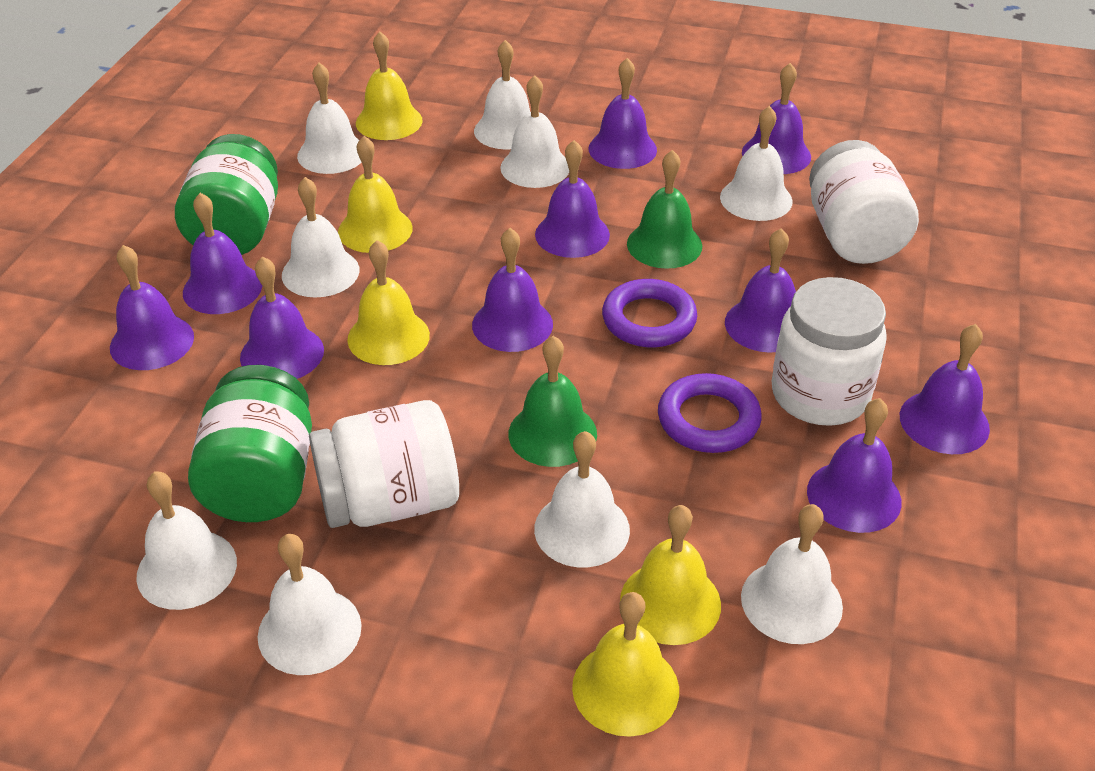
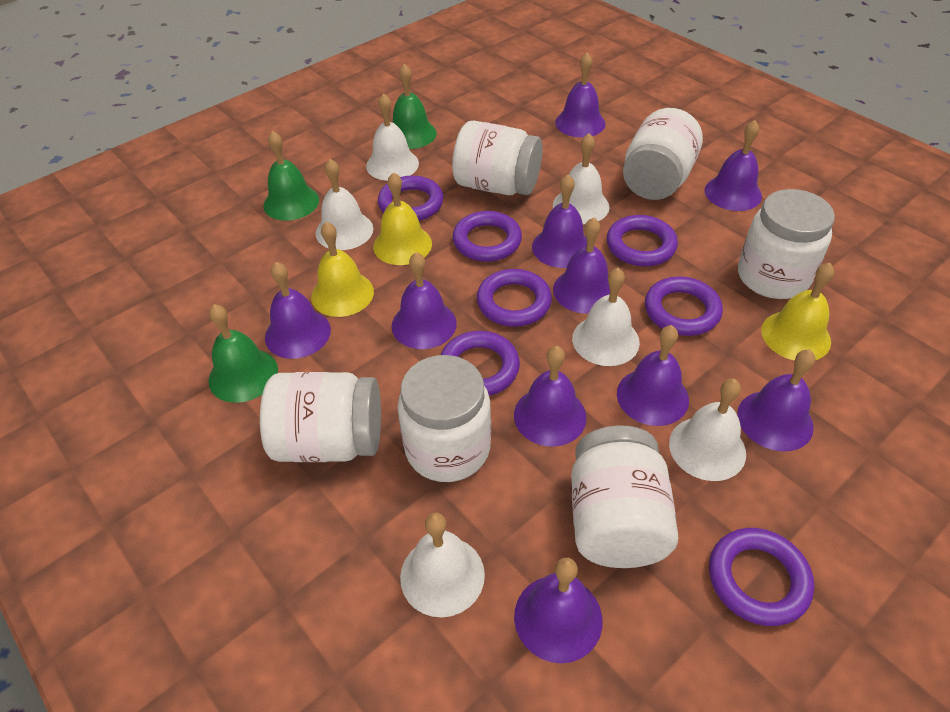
green bell: 2 -> 3
green jar: 2 -> 0
purple ring: 2 -> 7
white bell: 9 -> 6
white jar: 3 -> 6
yellow bell: 5 -> 3

